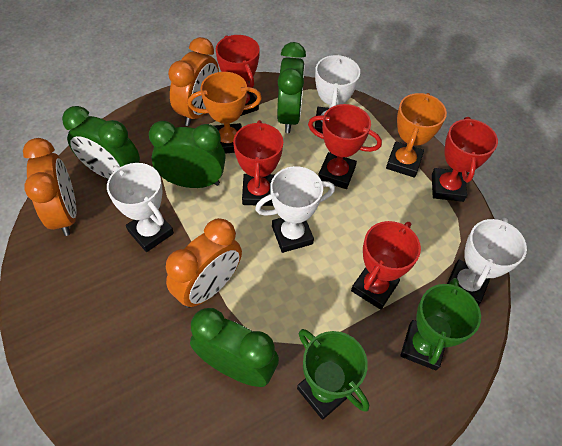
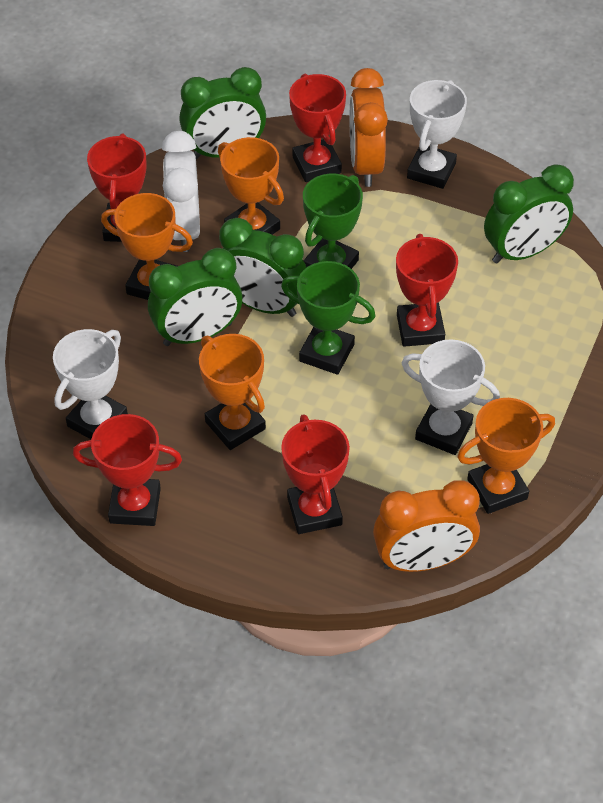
orange clock: 3 -> 2
orange trophy: 2 -> 4
white clock: 0 -> 1
white trophy: 4 -> 3

